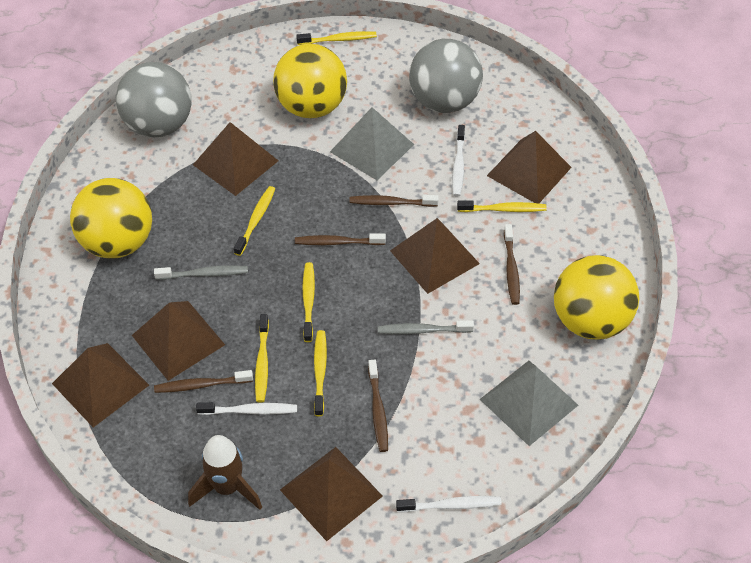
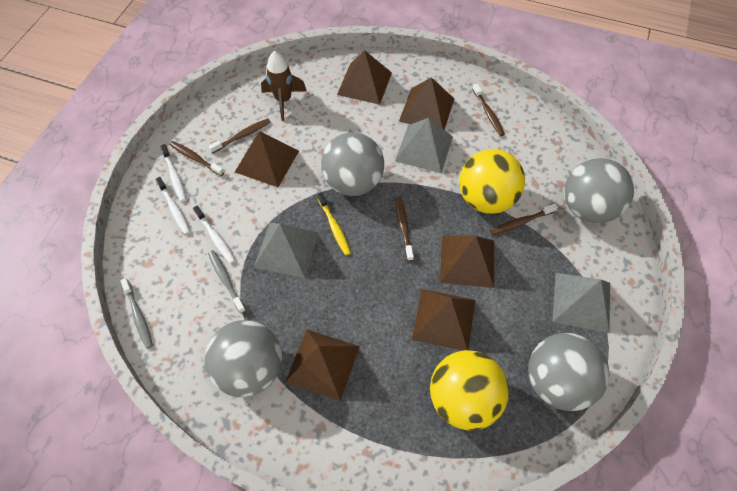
grey ball: 2 -> 4
grey pyramid: 2 -> 3
yellow ball: 3 -> 2
yellow toothbrush: 6 -> 1

